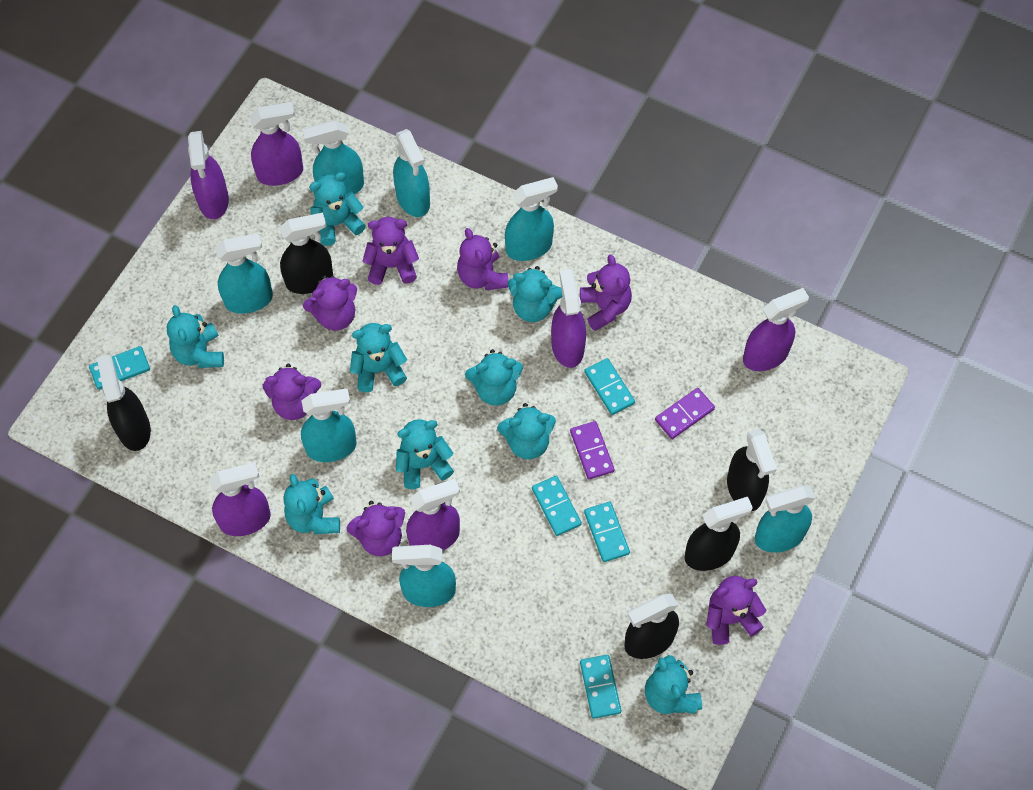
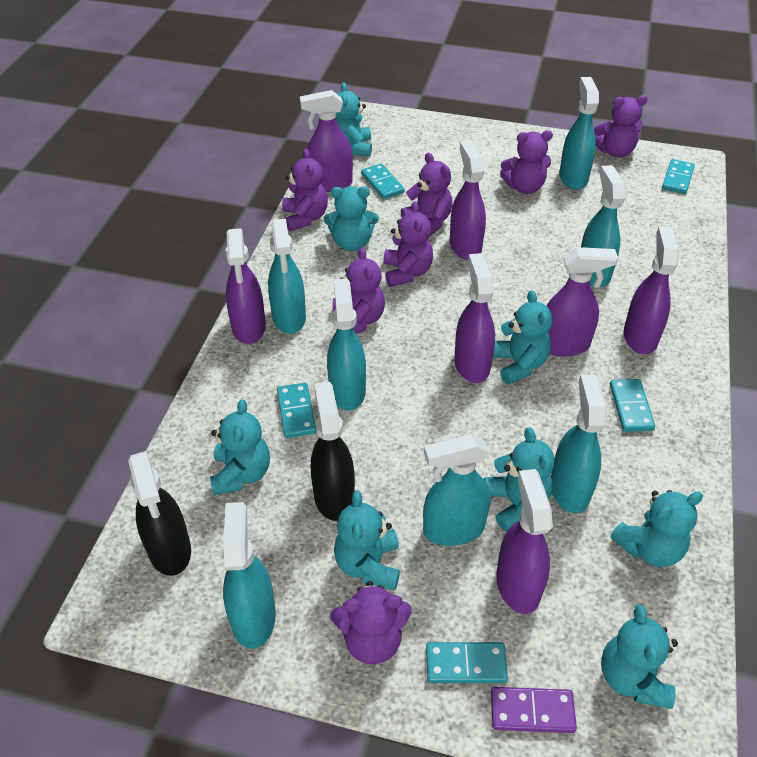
black spray bottle: 5 -> 2
purple domino: 2 -> 1
purple spray bottle: 6 -> 7
turquoise teddy bear: 9 -> 8

